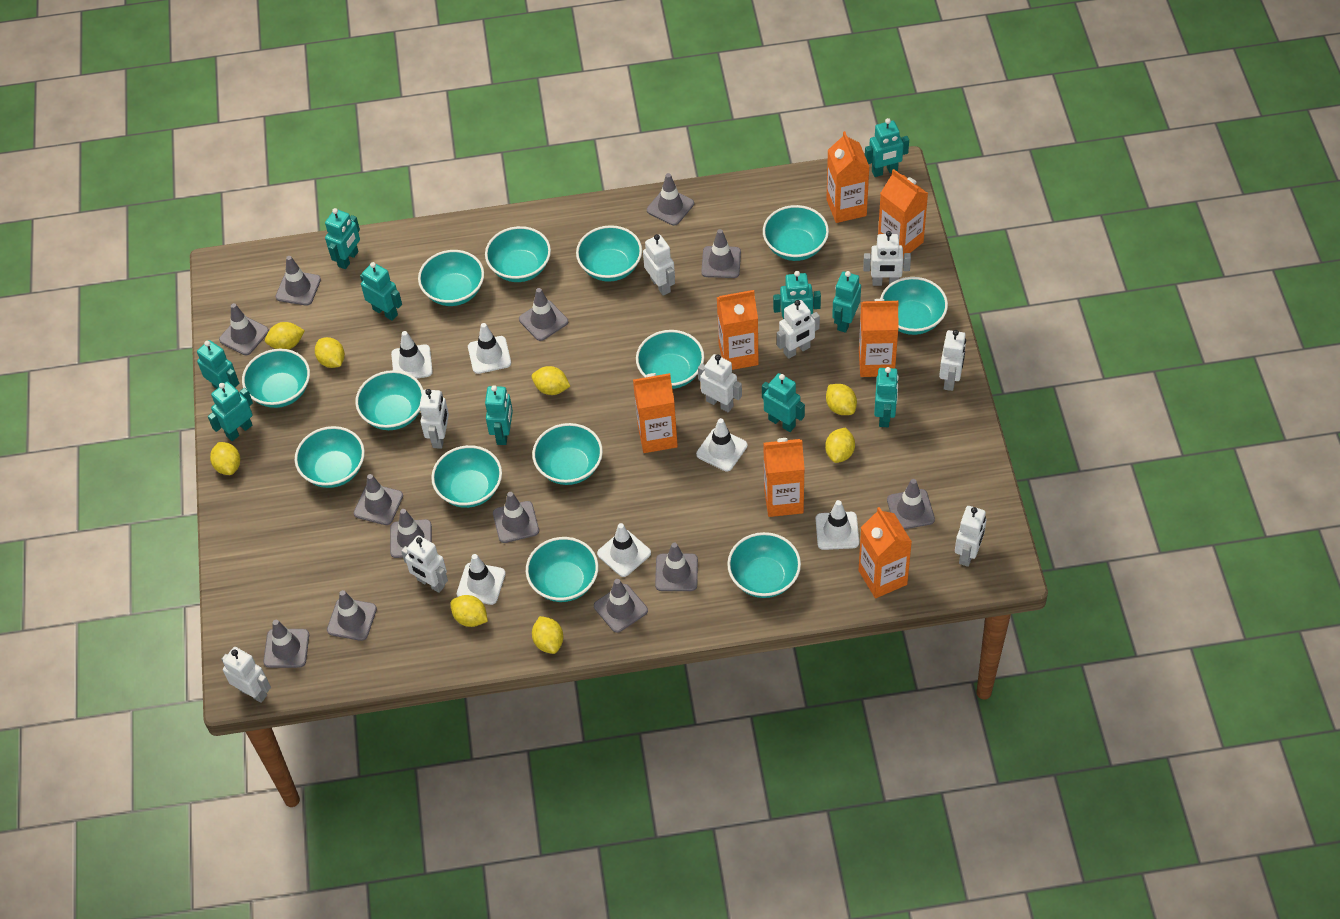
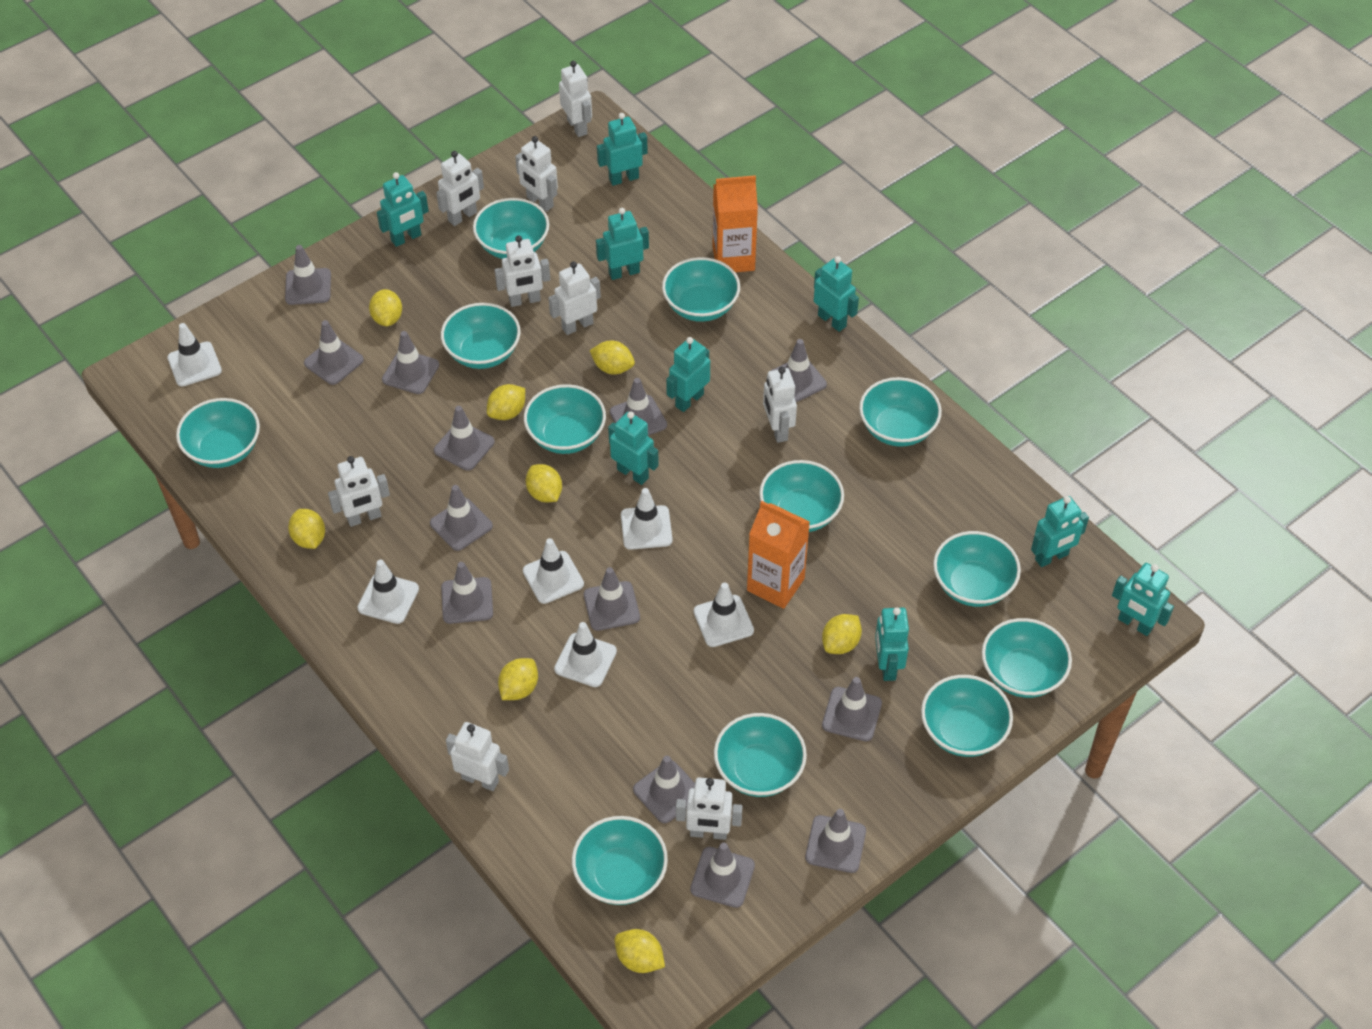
orange carton: 7 -> 2
turquoise bowl: 13 -> 12
turquoise robot: 10 -> 9

